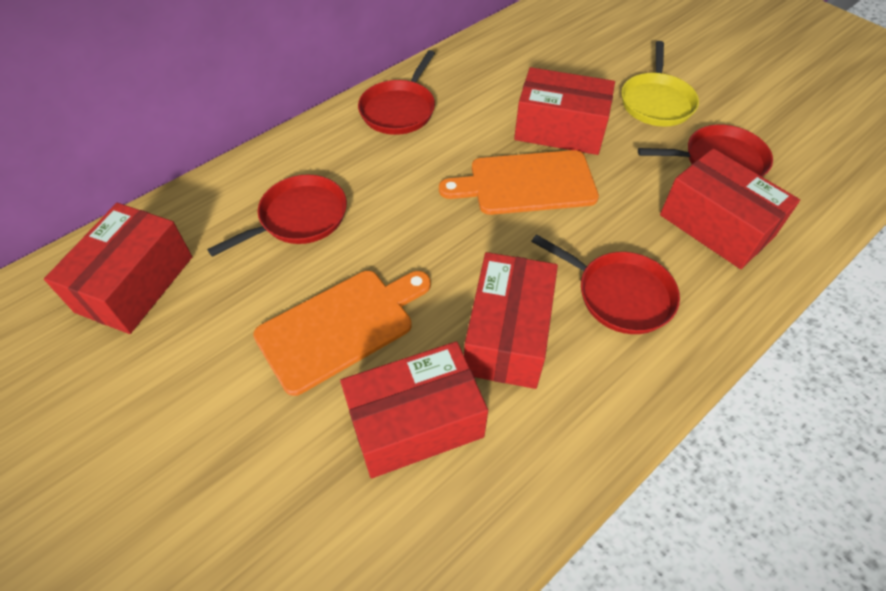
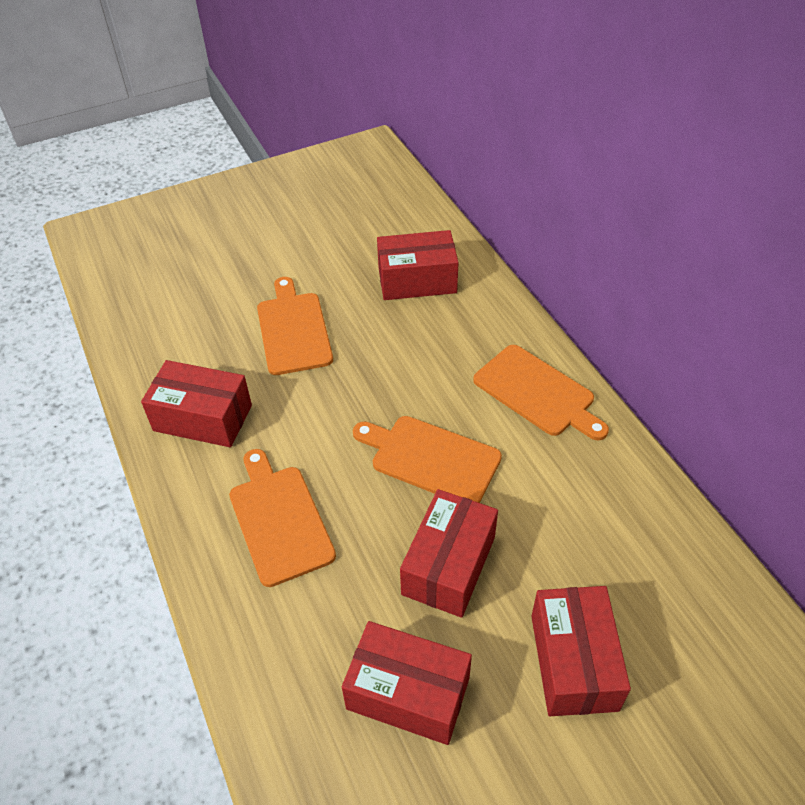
orange cutting board: 2 -> 4
red pan: 4 -> 0
yellow pan: 1 -> 0

